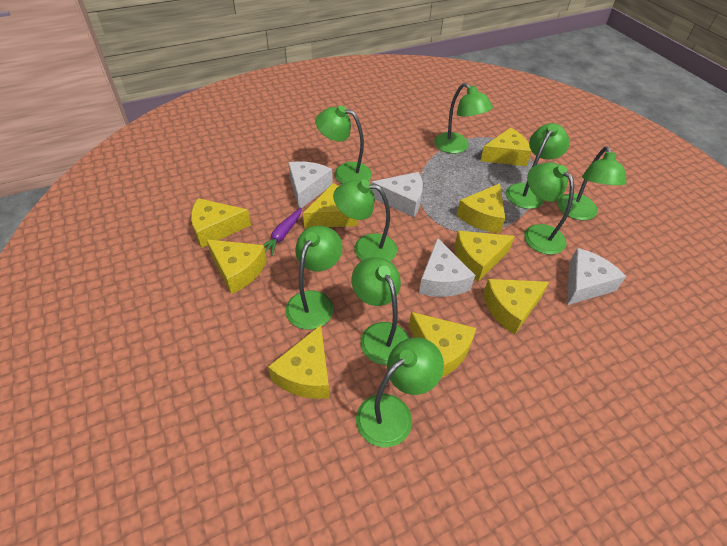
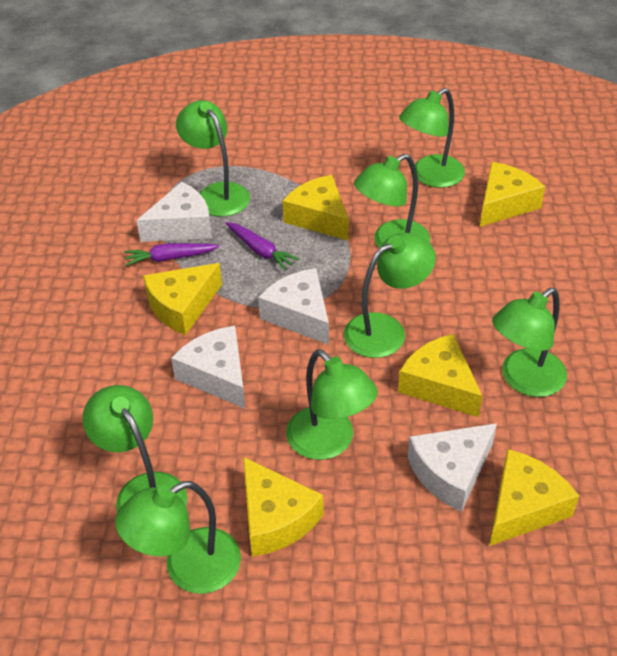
green lamp: 9 -> 8
purple carrot: 1 -> 2
yellow cheese: 9 -> 6

